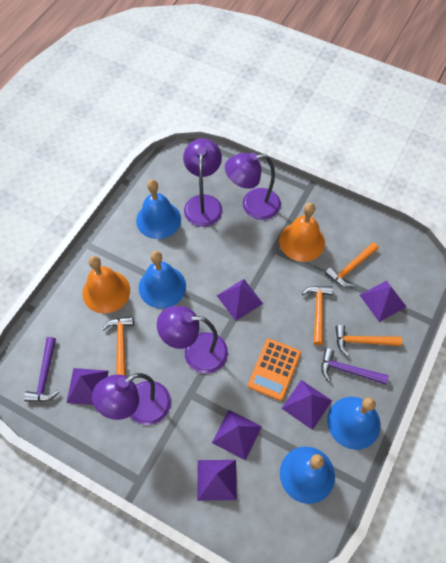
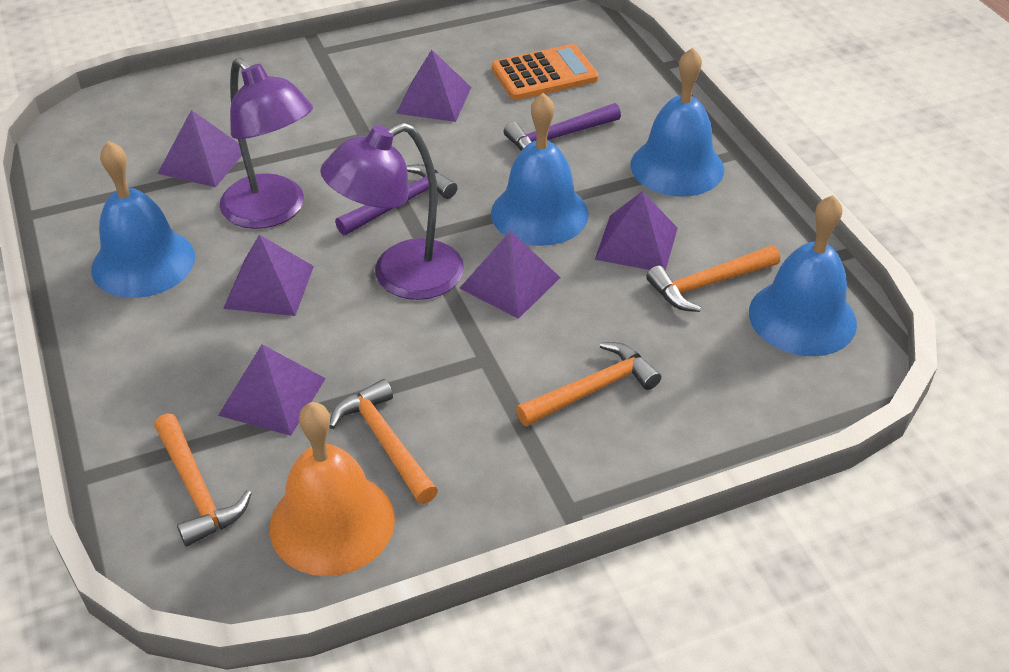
orange bell: 2 -> 1
purple lamp: 4 -> 2

